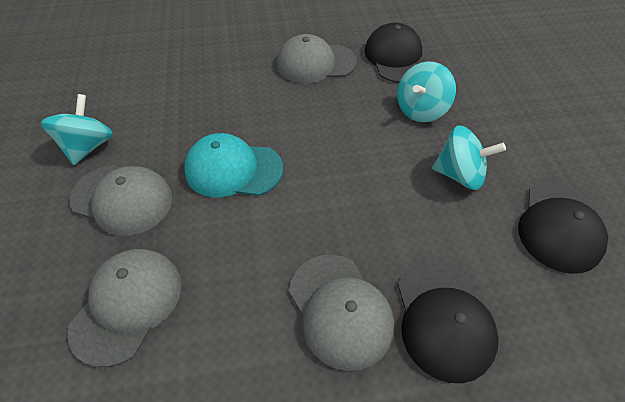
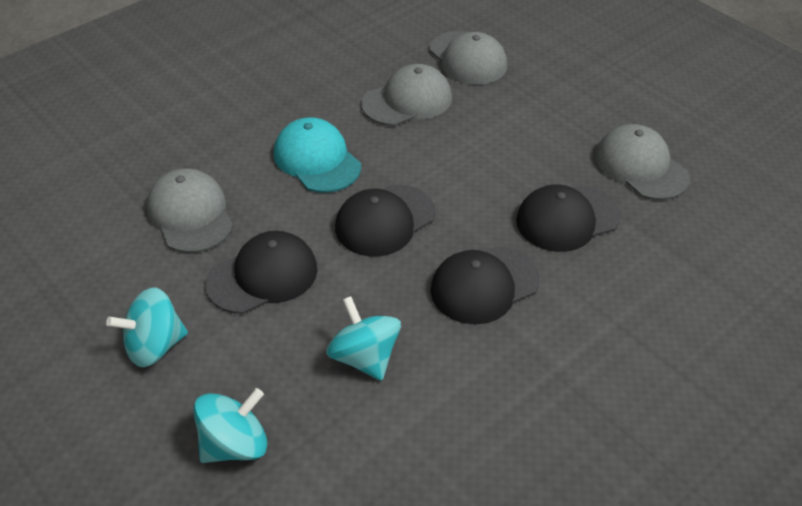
black cap: 3 -> 4

